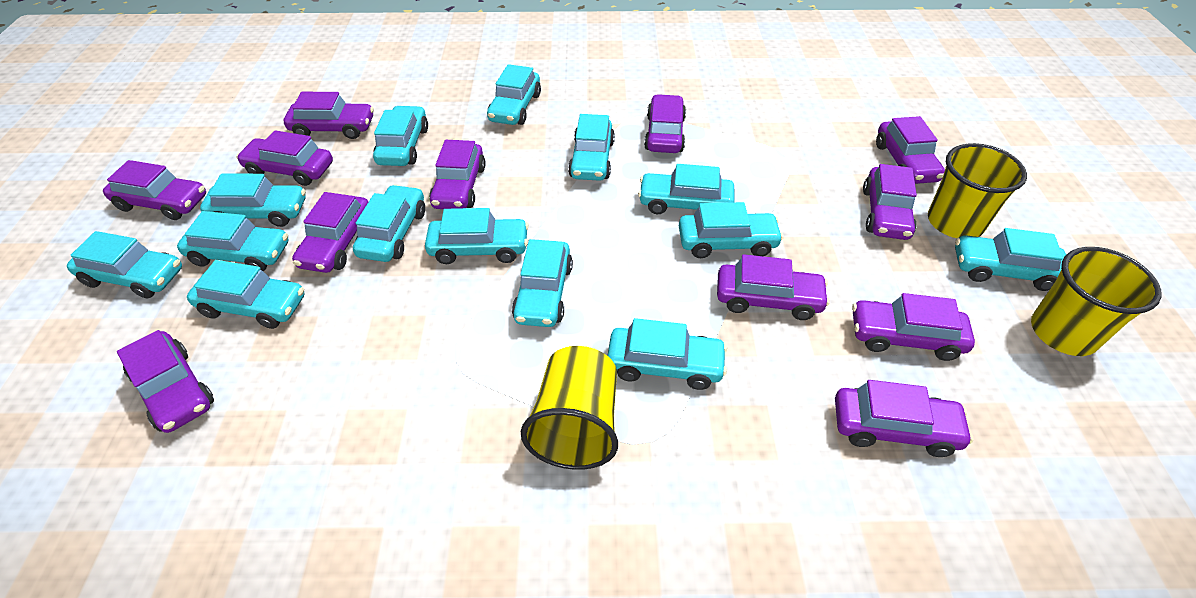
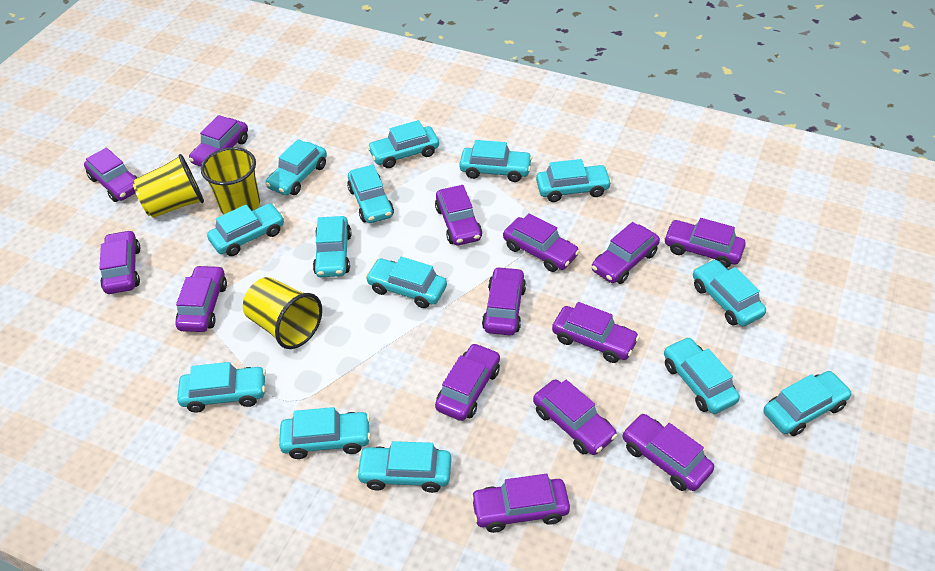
purple car: 12 -> 14

